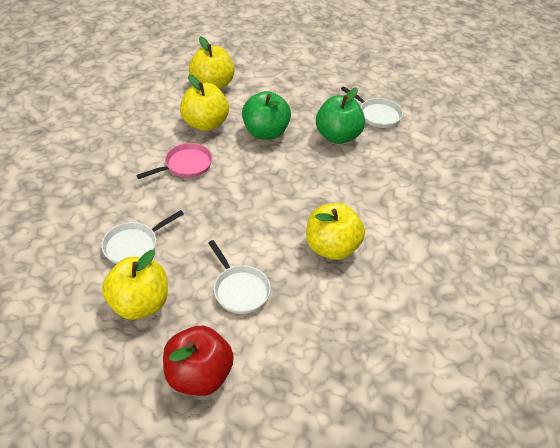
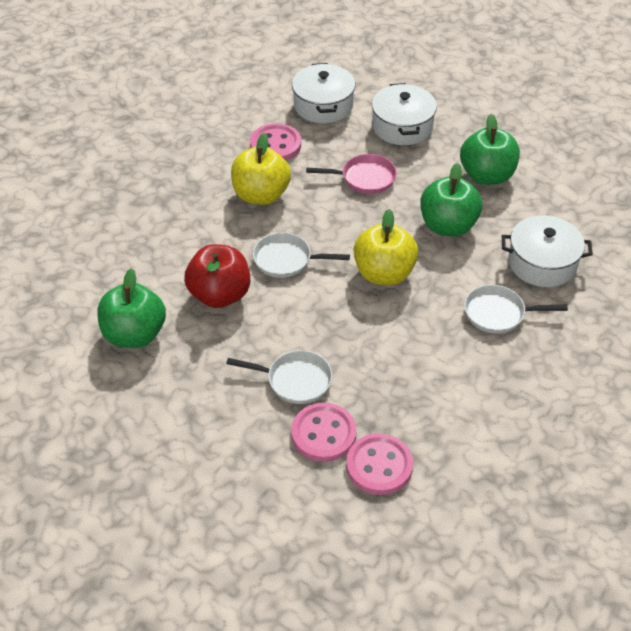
green apple: 2 -> 3
pink button: 0 -> 3
white pot: 0 -> 3
yellow apple: 4 -> 2

